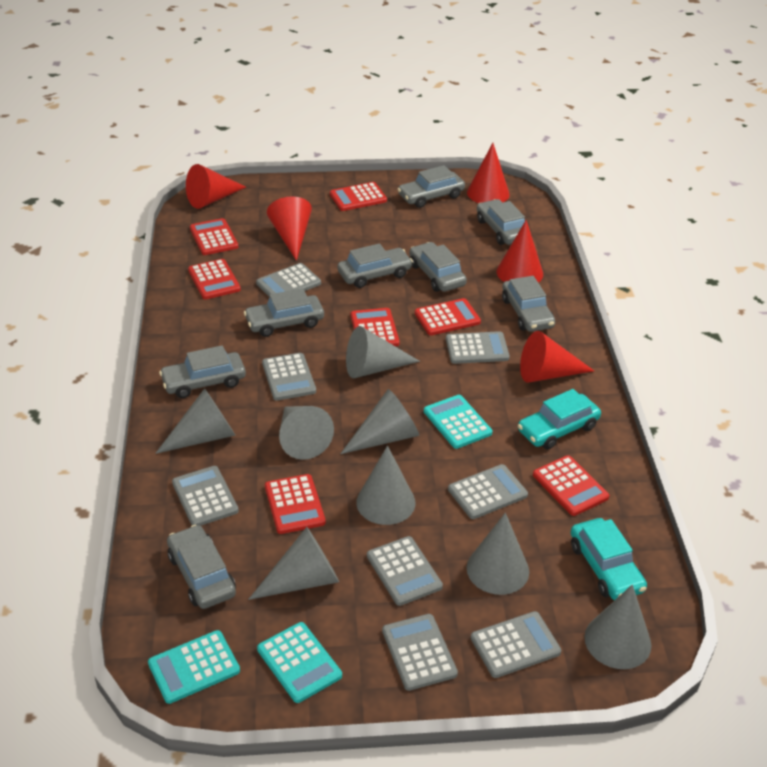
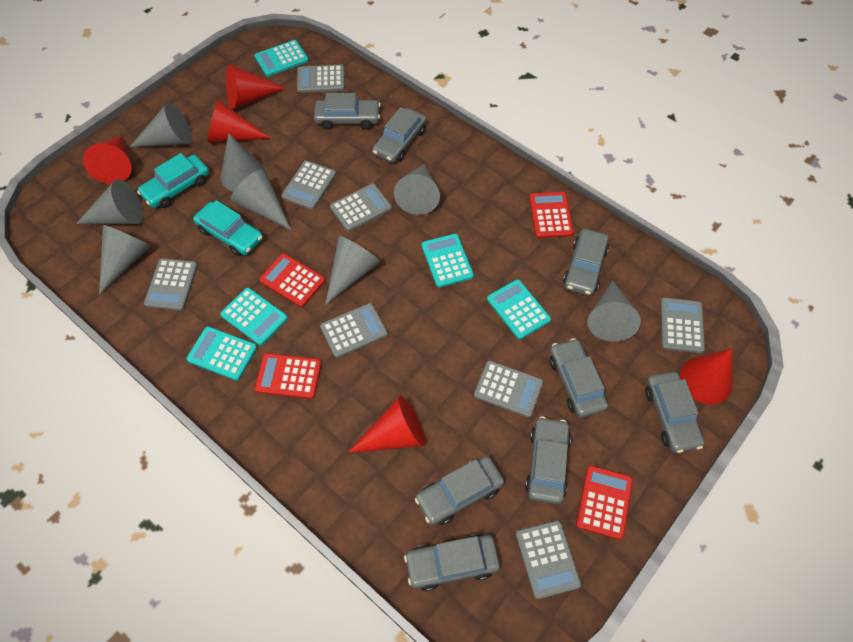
red calculator: 7 -> 4
turquoise calculator: 3 -> 5

